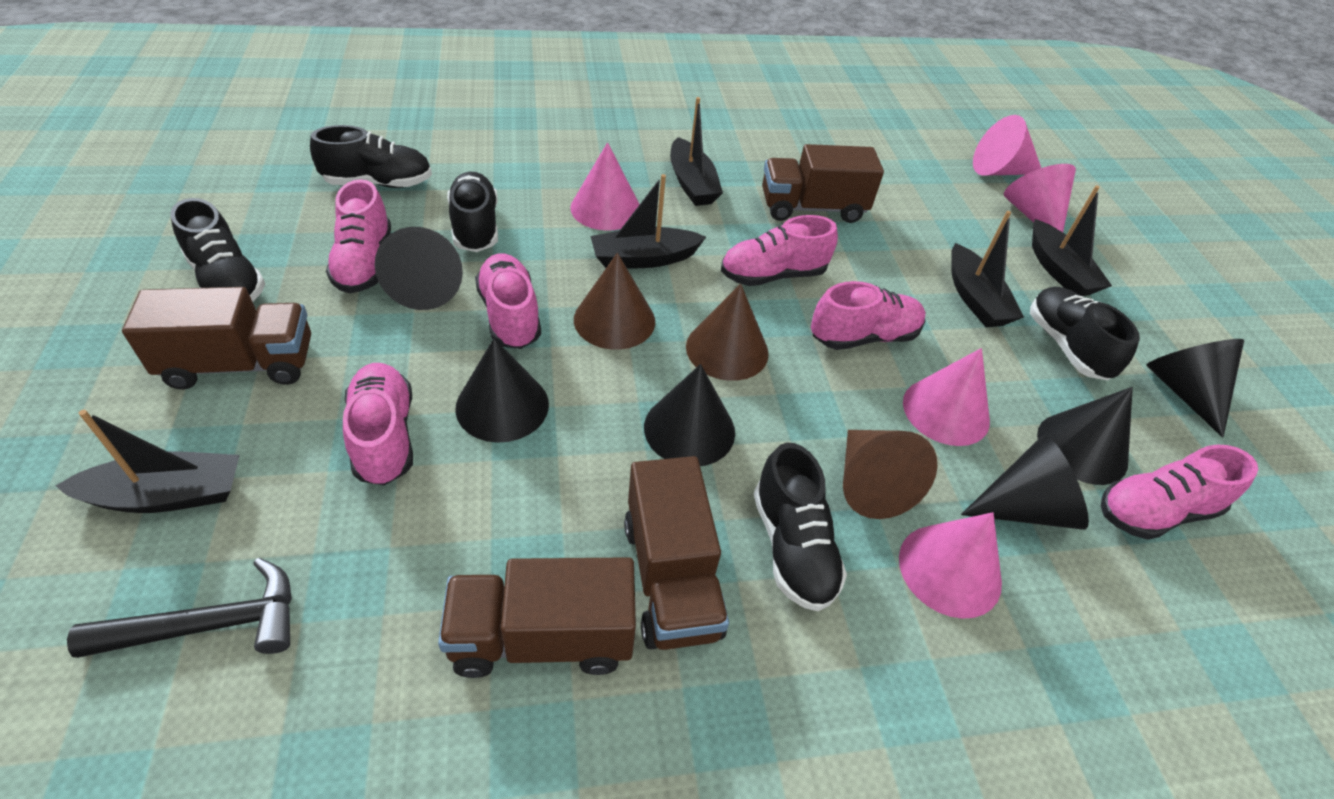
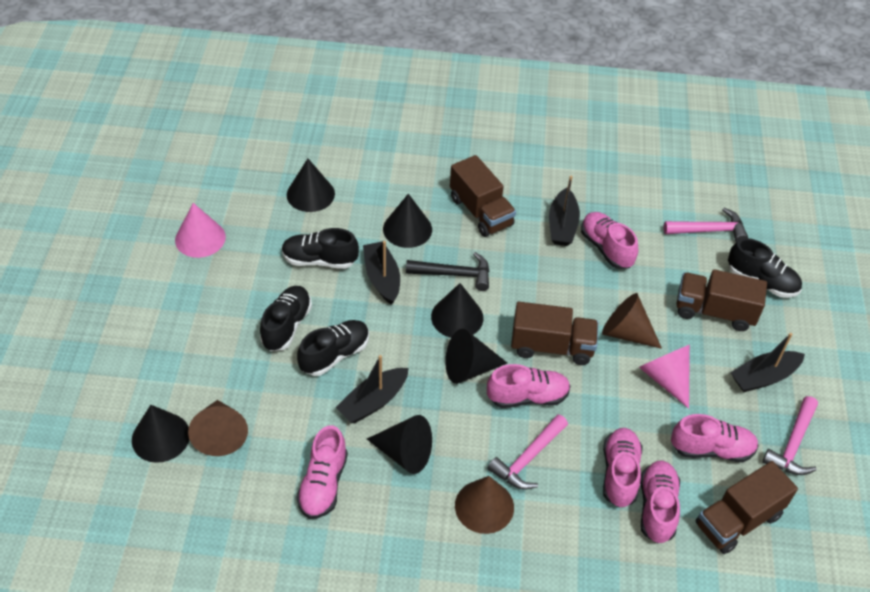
black boat: 5 -> 4
black shoe: 5 -> 4
pink cone: 5 -> 2
pink hammer: 0 -> 3

